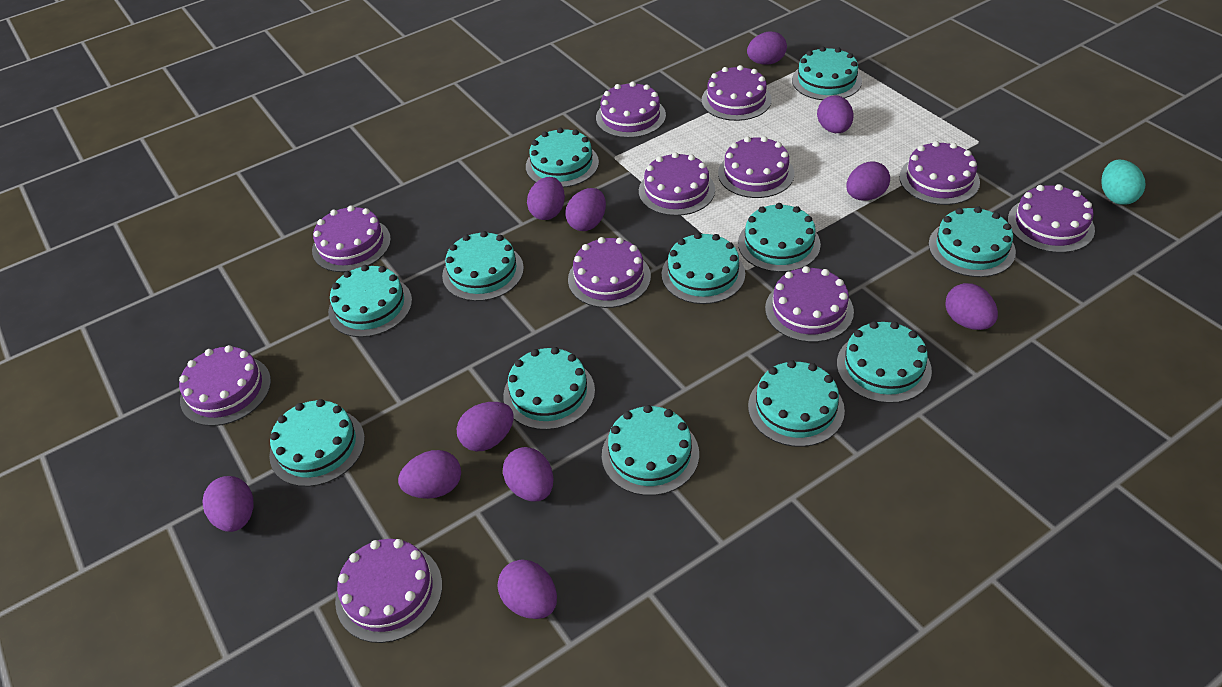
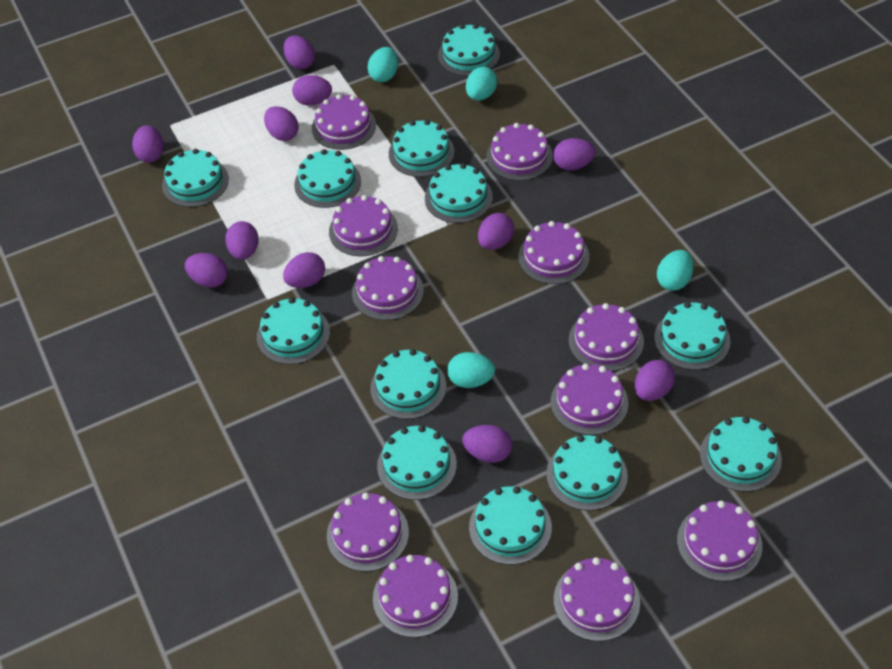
turquoise egg: 1 -> 4

